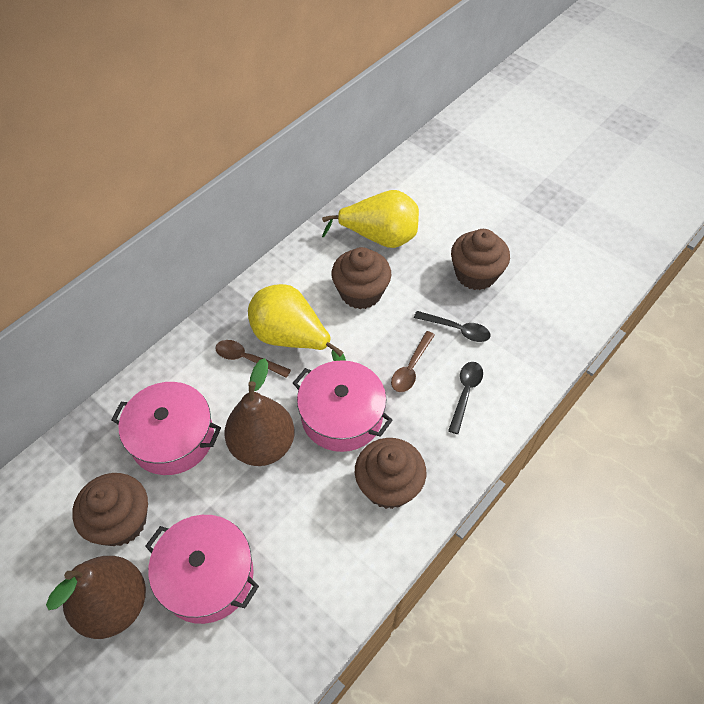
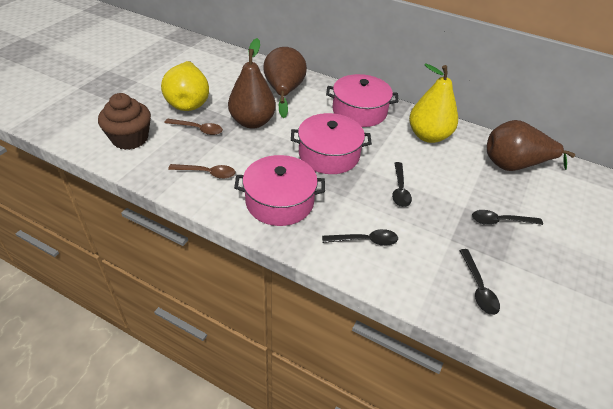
black spoon: 2 -> 4
brown cupcake: 4 -> 1
brown pear: 2 -> 3

